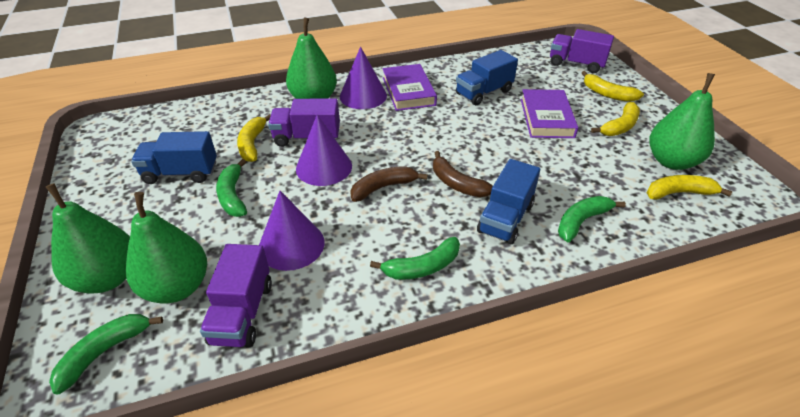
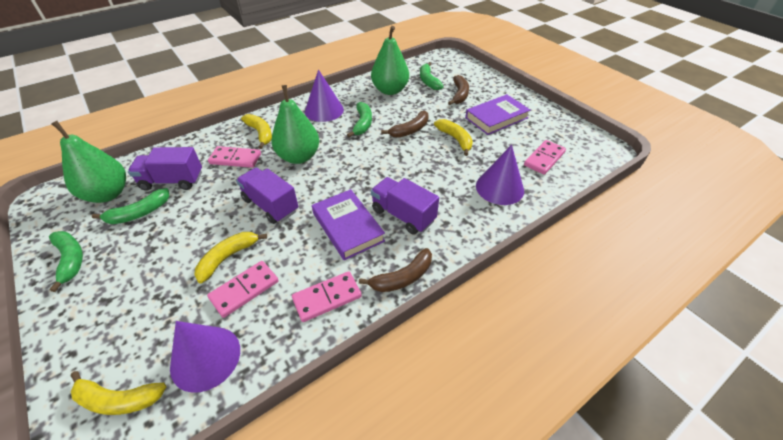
blue truck: 3 -> 0
brown banana: 2 -> 3
green pear: 4 -> 3
pink domino: 0 -> 4

